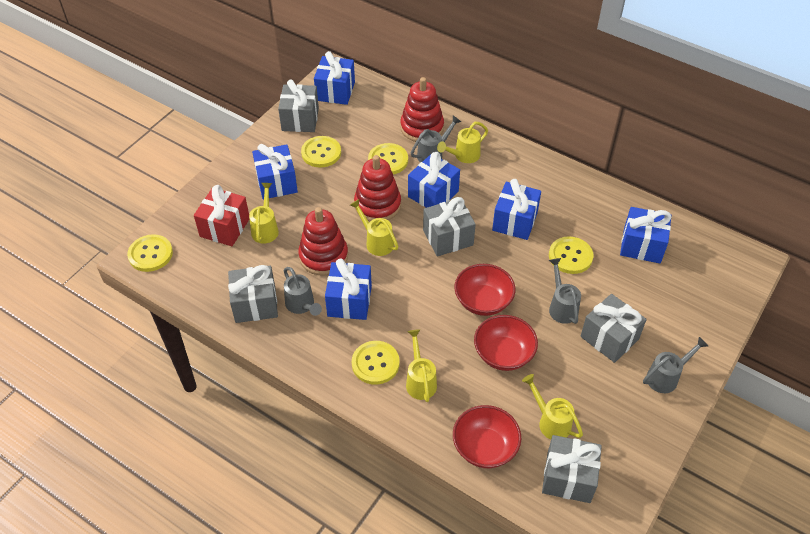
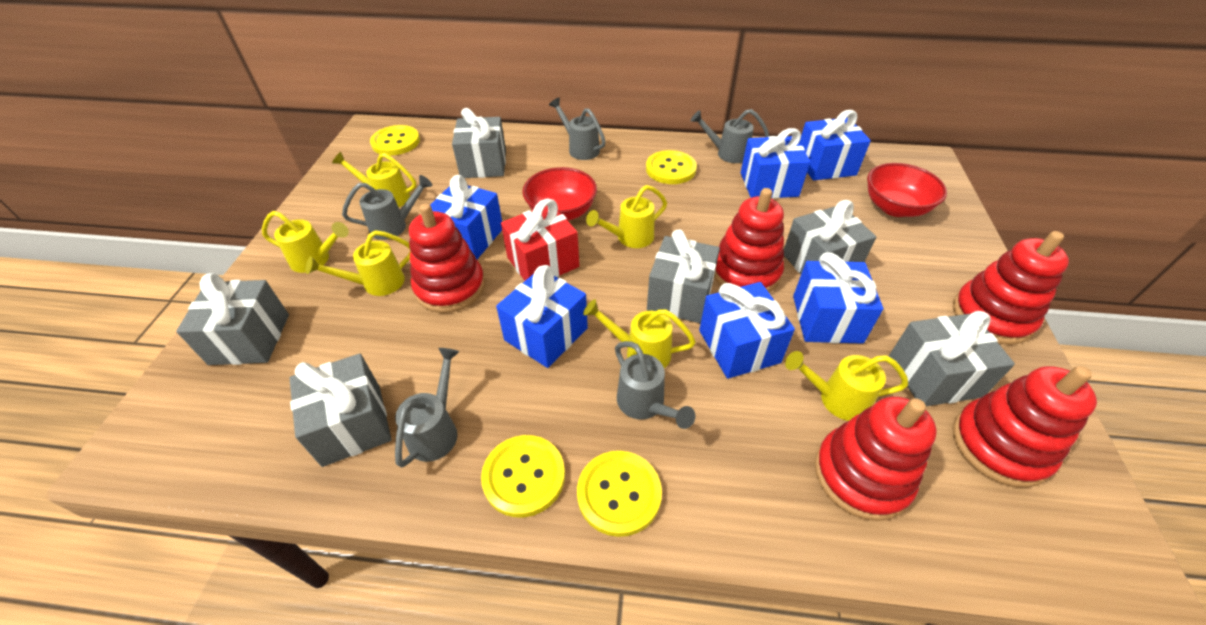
grey gift: 5 -> 6
grey watering can: 4 -> 5
red bowl: 3 -> 2
red stacking toy: 3 -> 5
yellow button: 5 -> 4
yellow watering can: 5 -> 6

